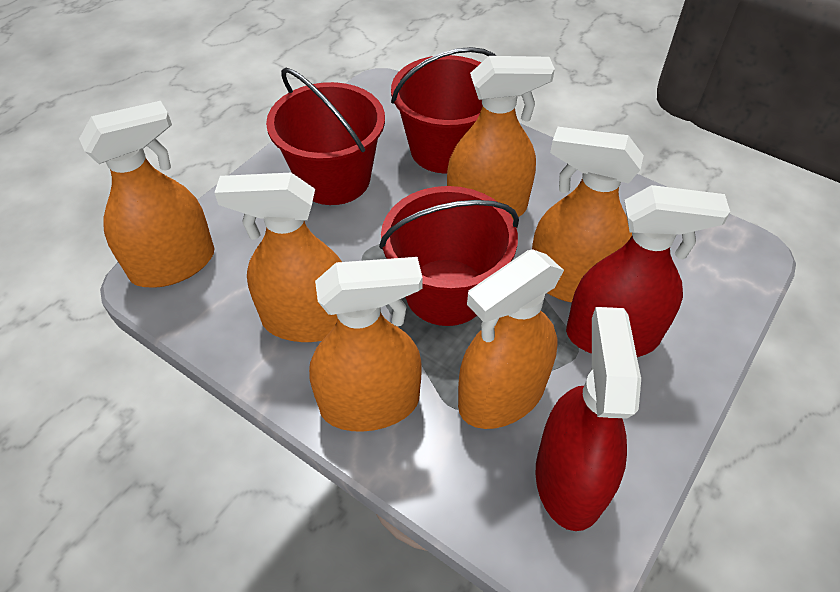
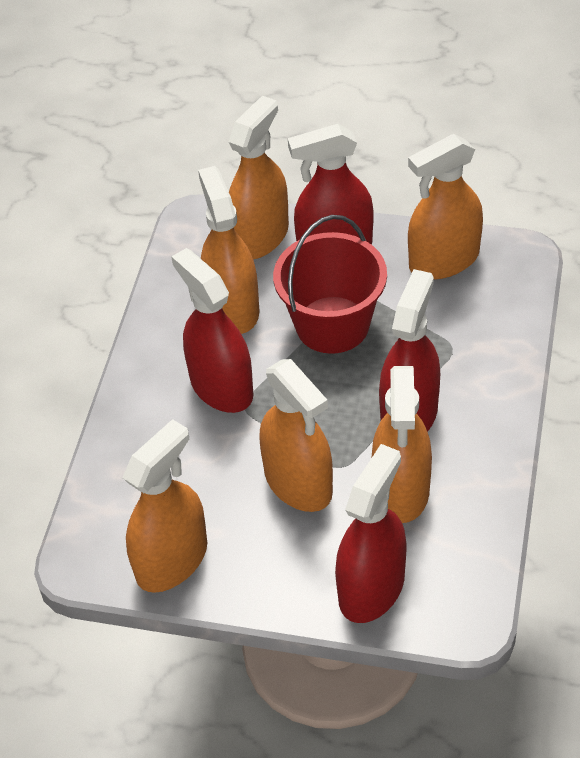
red bucket: 3 -> 1
red spray bottle: 2 -> 4

